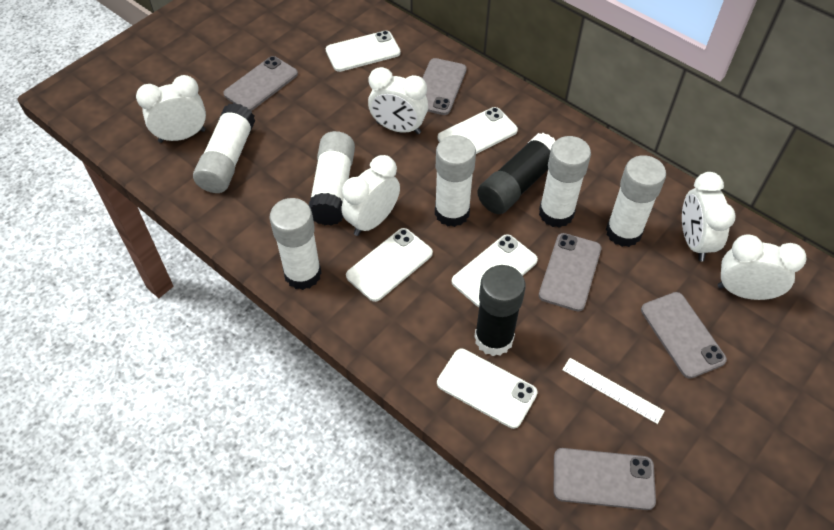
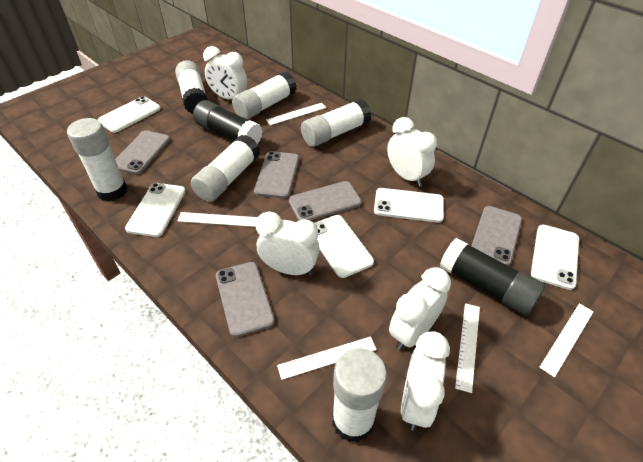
white ruler: 1 -> 5

